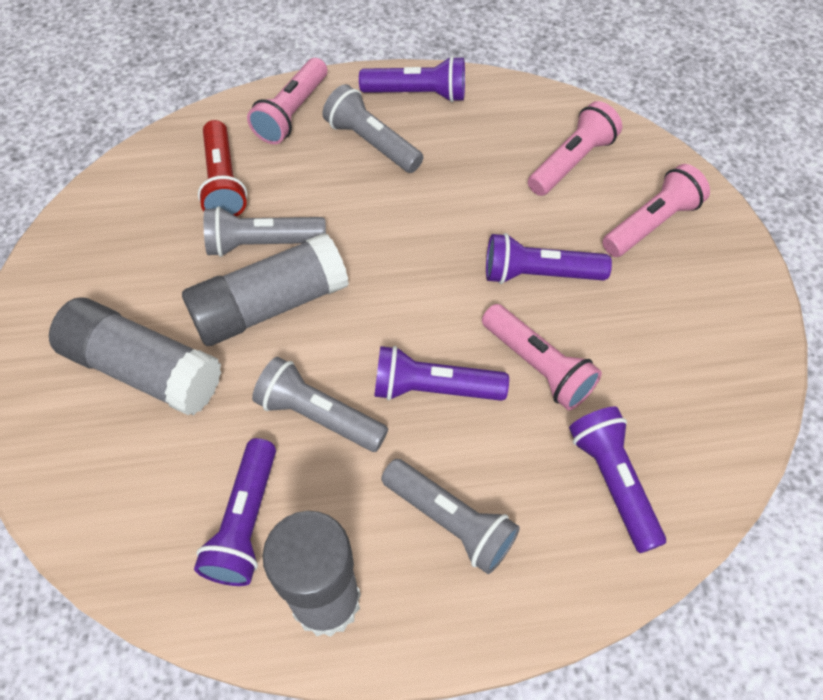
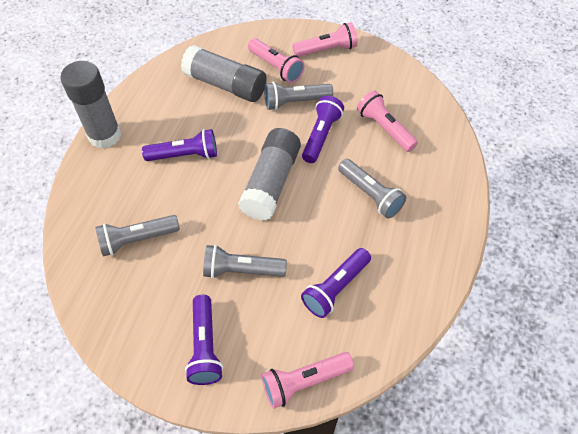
purple flashlight: 5 -> 4
red flashlight: 1 -> 0

